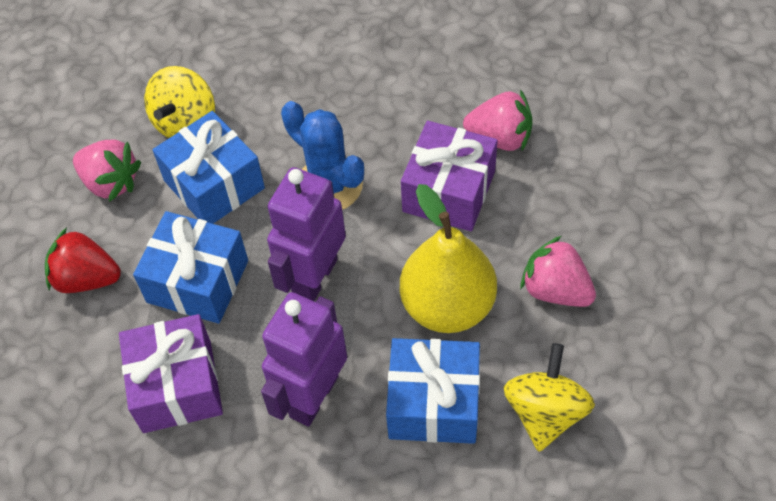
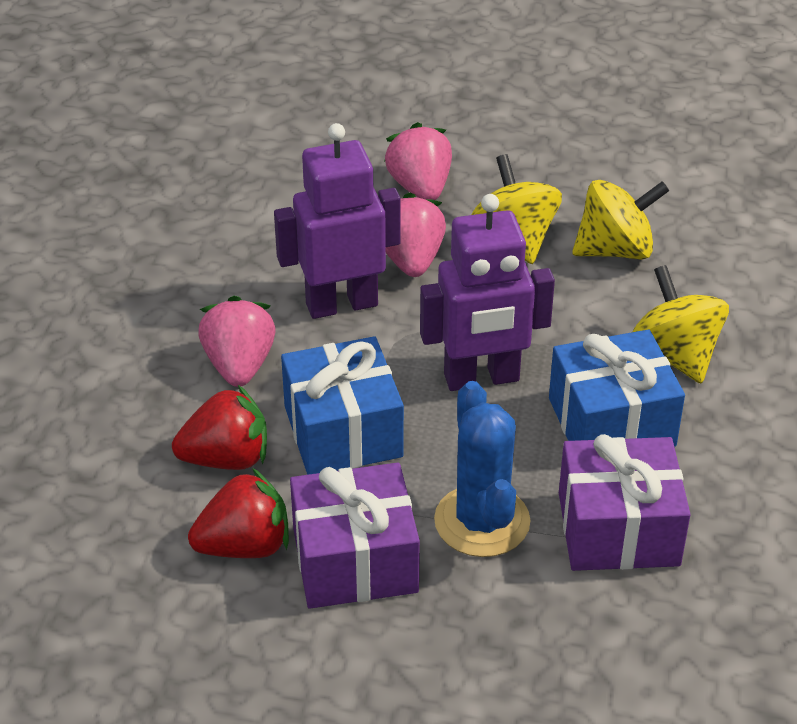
blue gift: 3 -> 2
red strawberry: 1 -> 2
yellow pear: 1 -> 0
yellow spinning top: 2 -> 3

